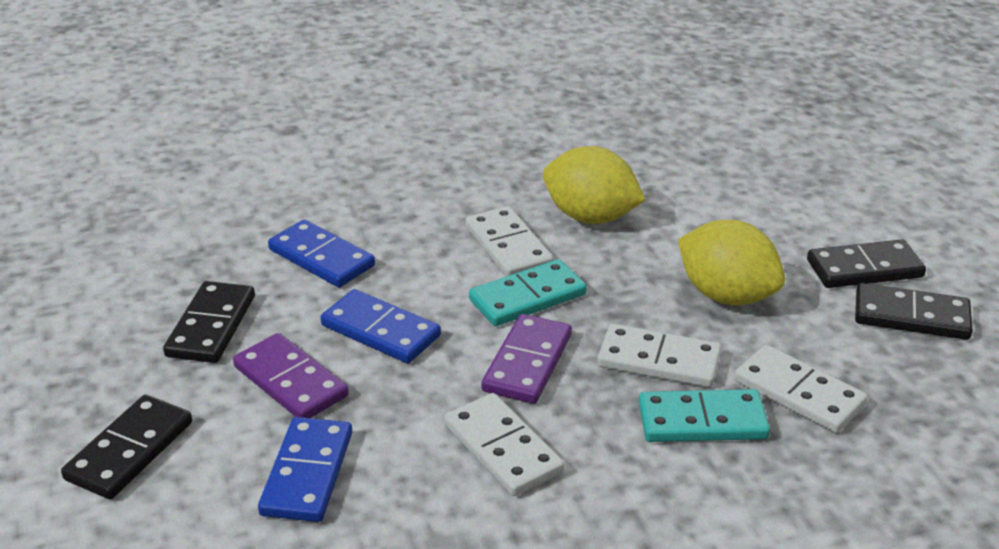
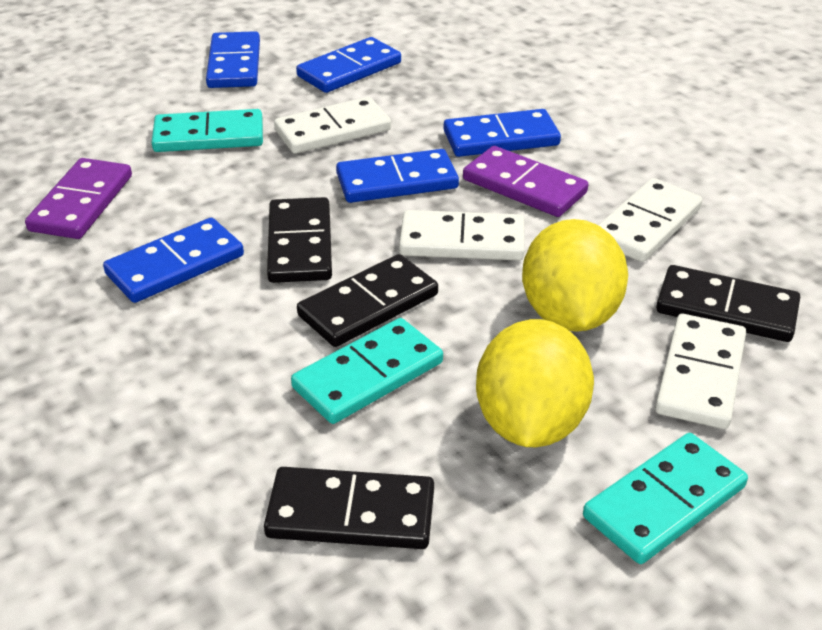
blue domino: 3 -> 5
turquoise domino: 2 -> 3

